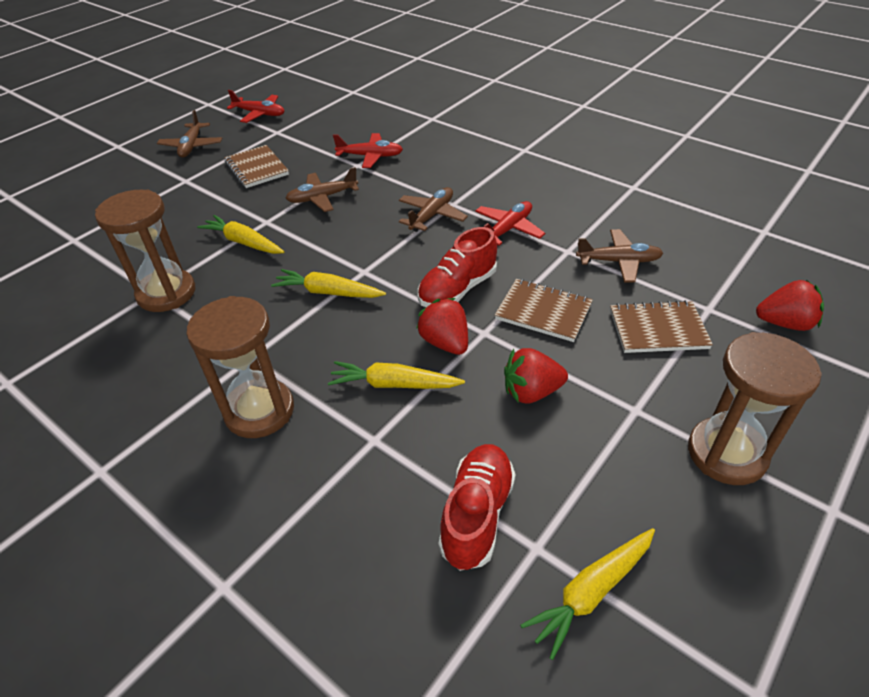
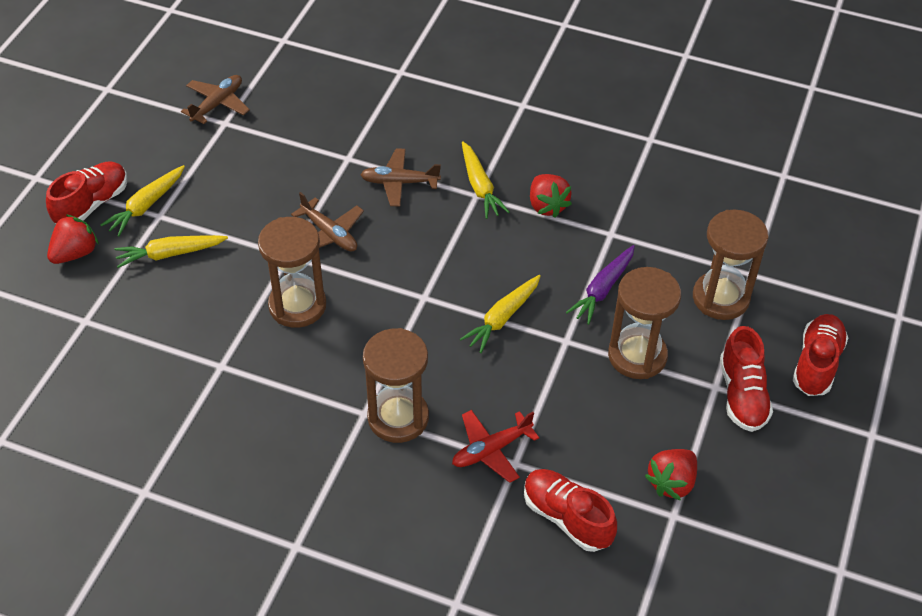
brown hourglass: 3 -> 4
brown notebook: 3 -> 0
brown plane: 4 -> 3
purple carrot: 0 -> 1
red plane: 3 -> 1
red shoe: 2 -> 4

